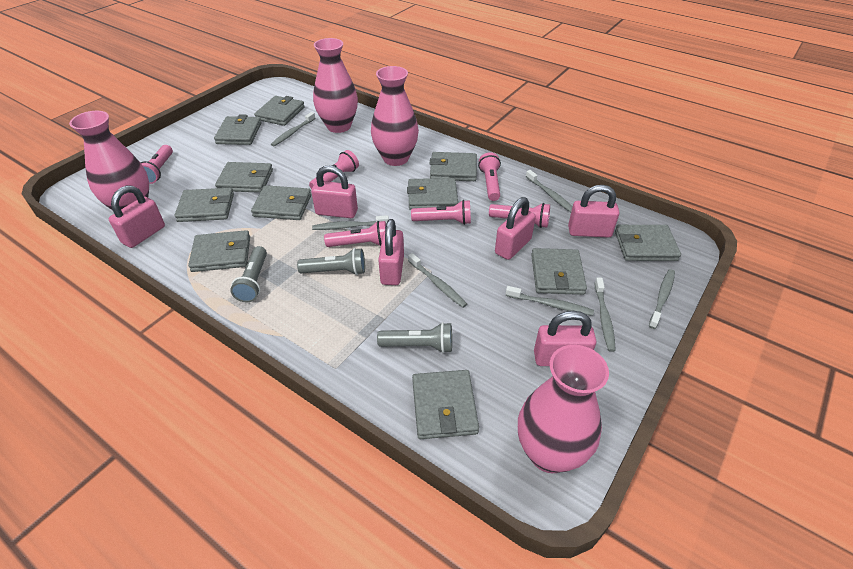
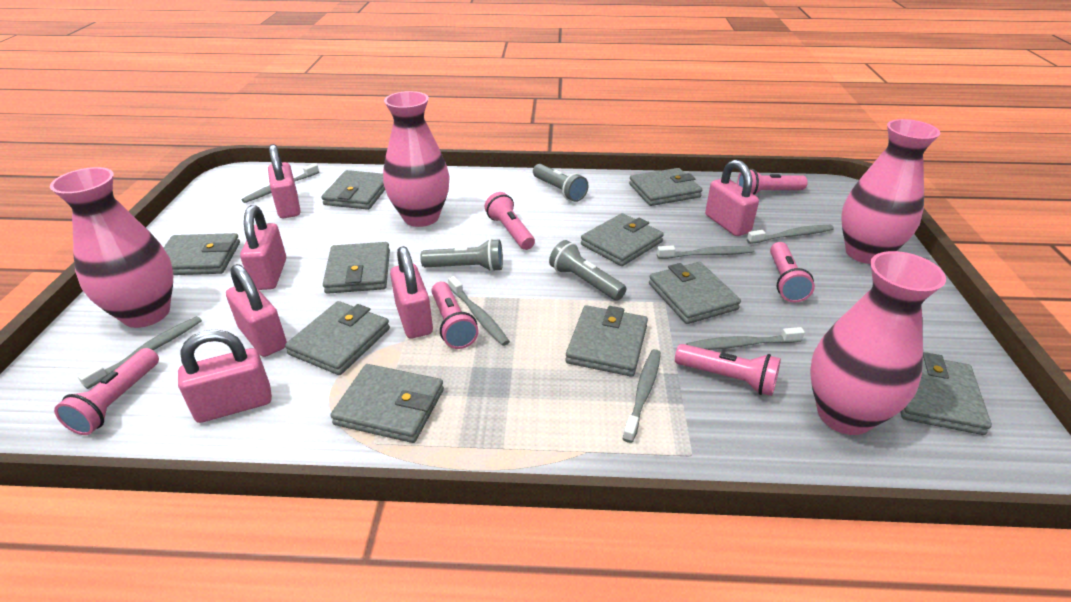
grey wallet: 11 -> 10

